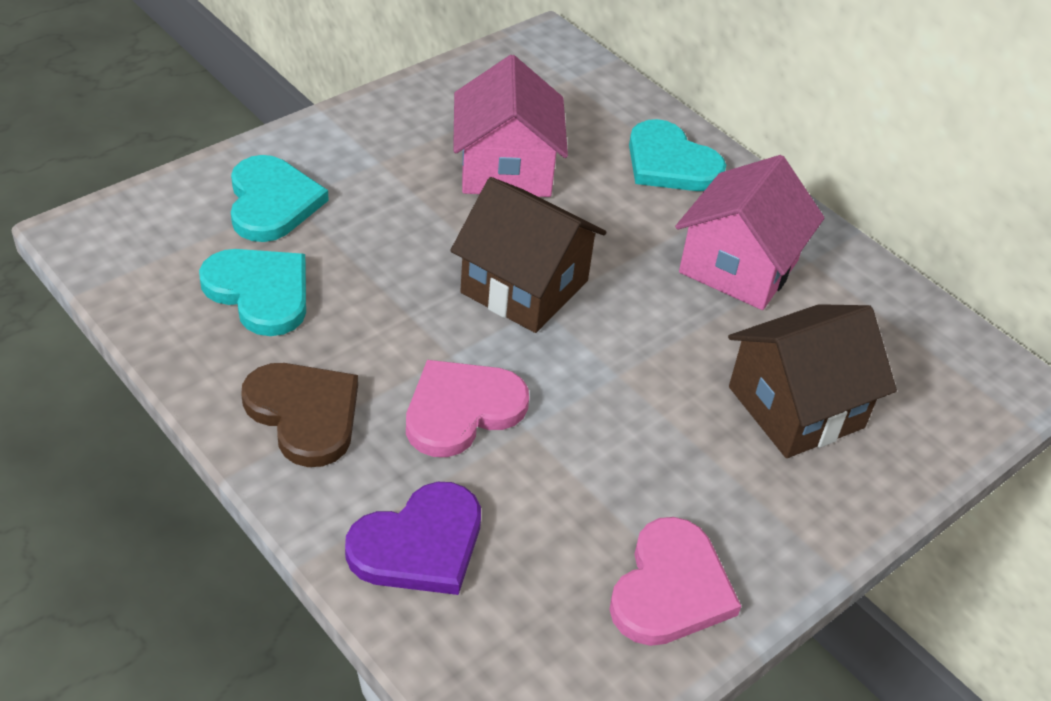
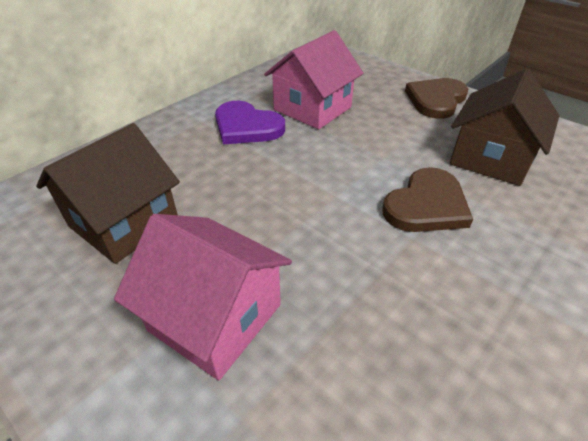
brown heart: 1 -> 2
pink heart: 2 -> 0
turquoise heart: 3 -> 0

